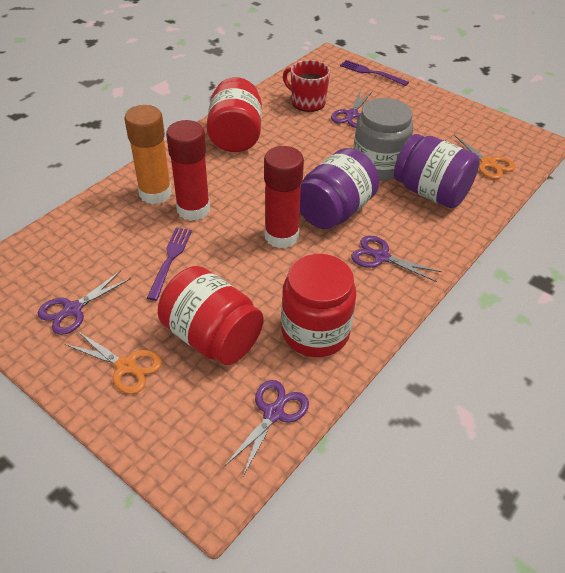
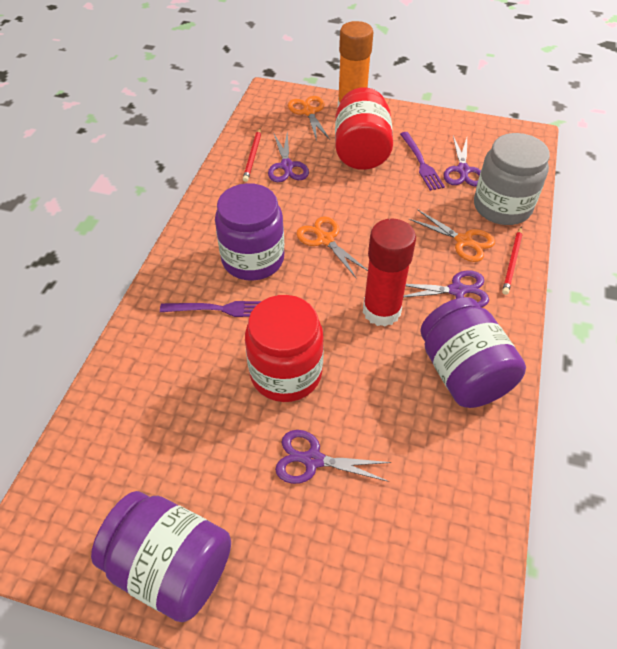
orange scissors: 2 -> 3
purple jar: 2 -> 3
red glue stick: 2 -> 1
red jar: 3 -> 2
red mug: 1 -> 0
red pencil: 0 -> 2

